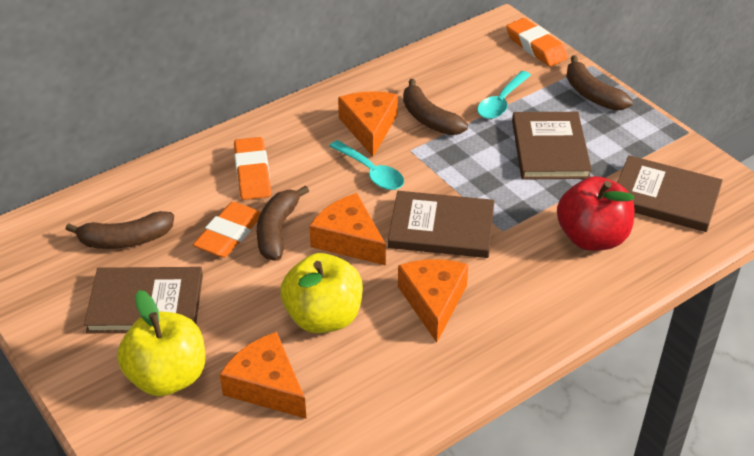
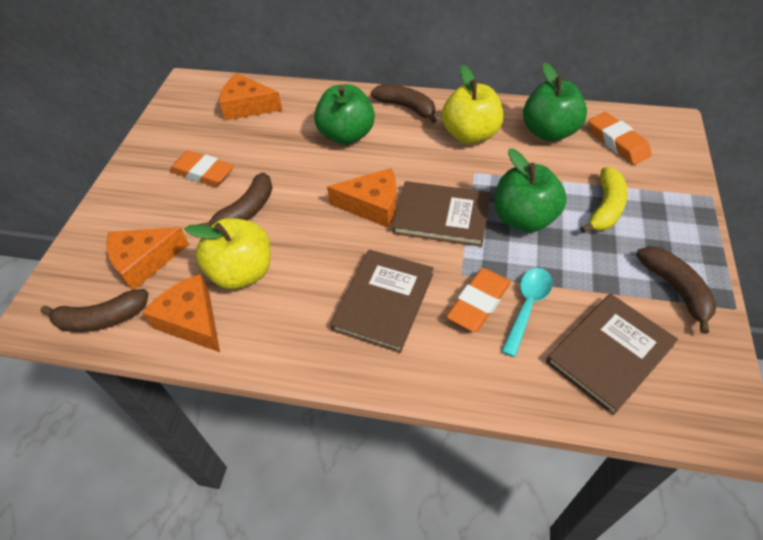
brown book: 4 -> 3
green apple: 0 -> 3
red apple: 1 -> 0
turquoise spoon: 2 -> 1
yellow banana: 0 -> 1

